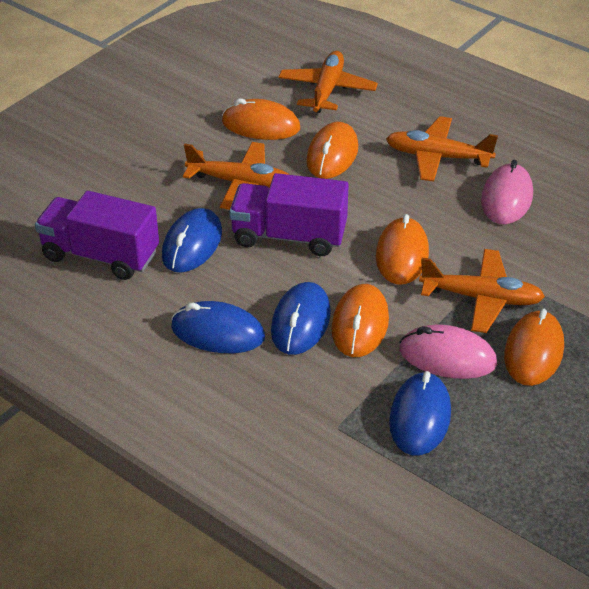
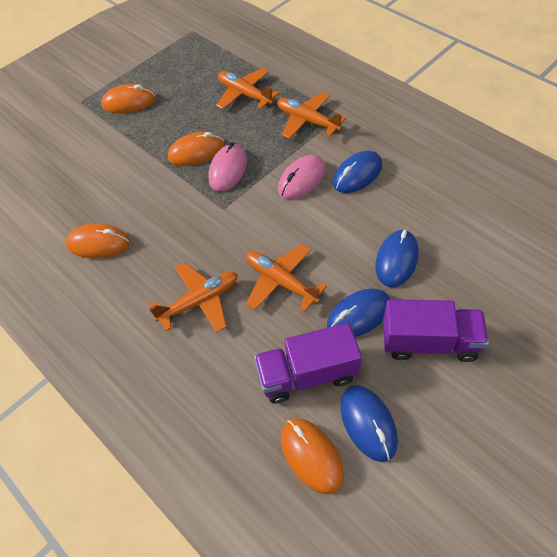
orange mouse: 5 -> 4

